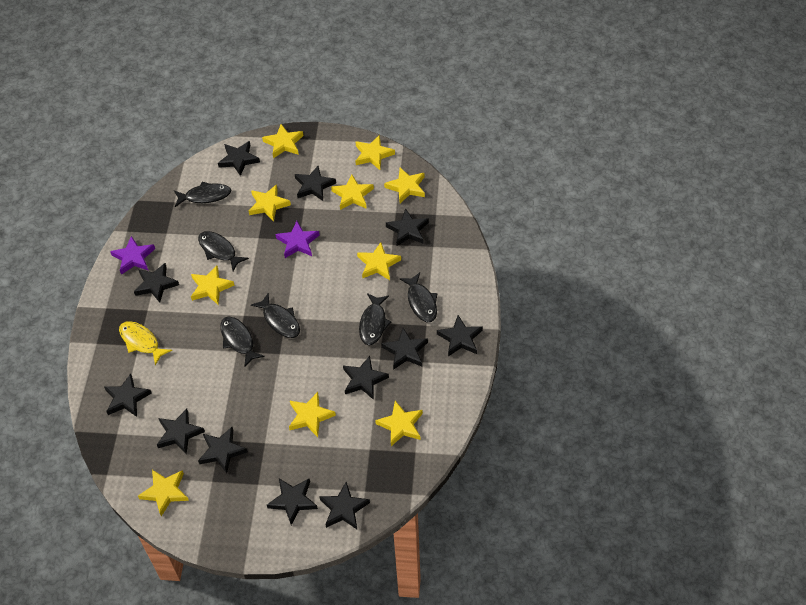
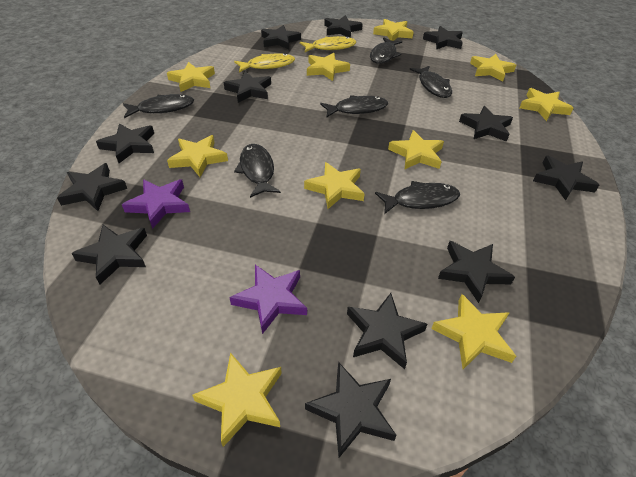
yellow fish: 1 -> 2

